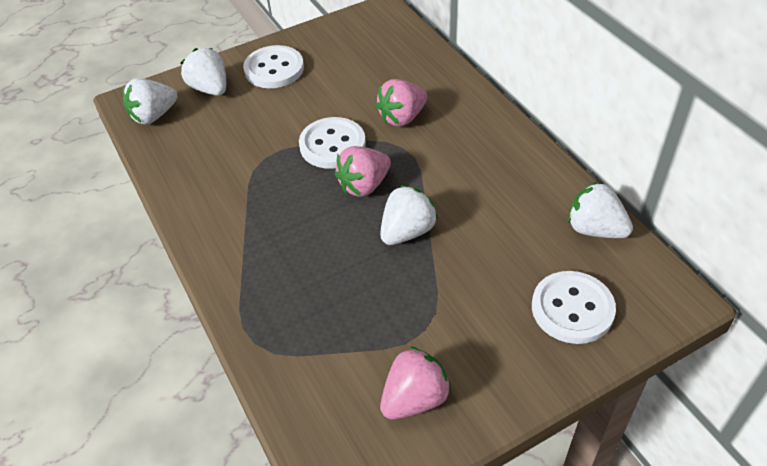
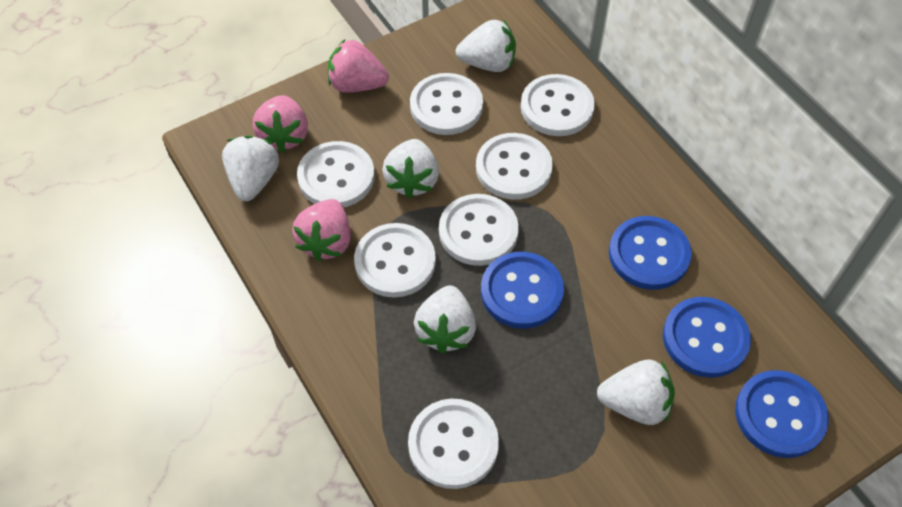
blue button: 0 -> 4
white button: 3 -> 7
white strawberry: 4 -> 5

